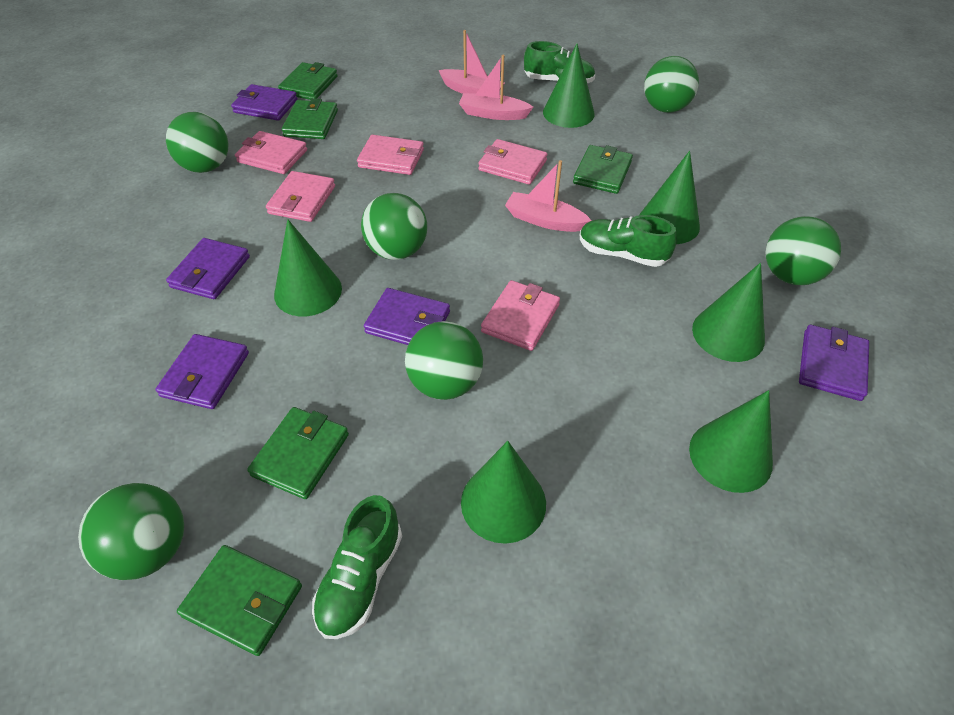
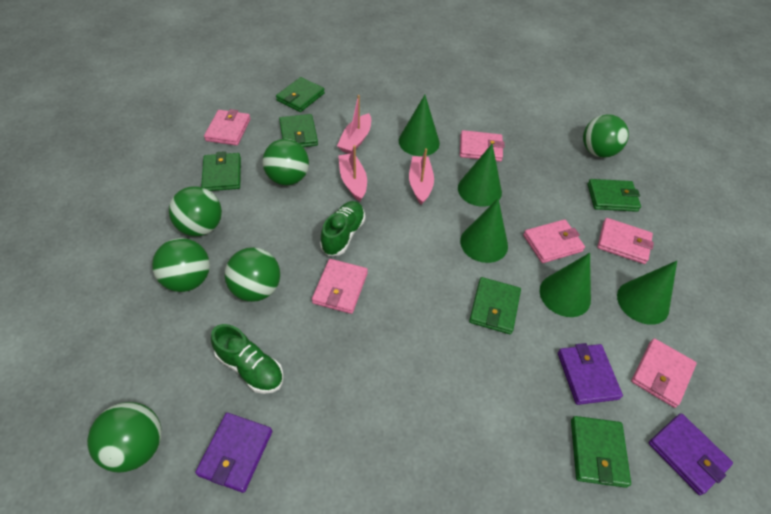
green cone: 6 -> 5
green shoe: 3 -> 2
green wallet: 5 -> 6
pink wallet: 5 -> 6
purple wallet: 5 -> 3

